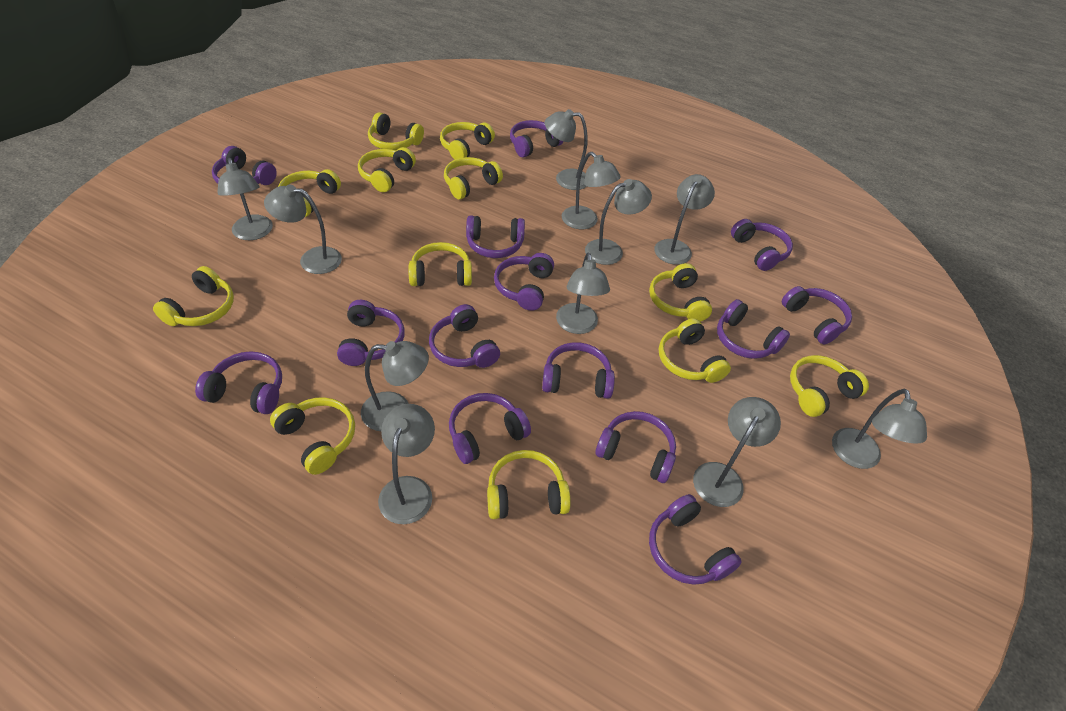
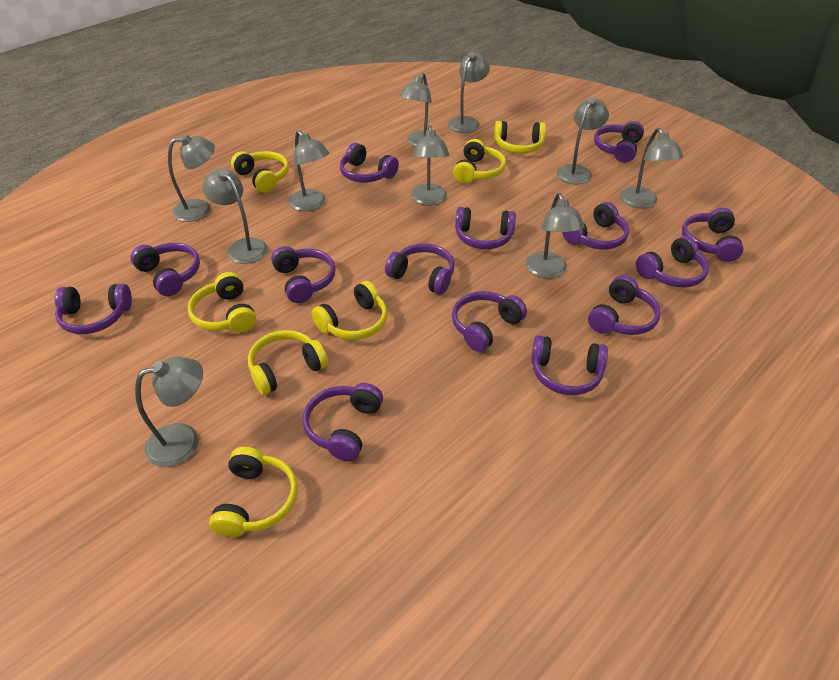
grey lamp: 11 -> 10
yellow headphones: 12 -> 7

